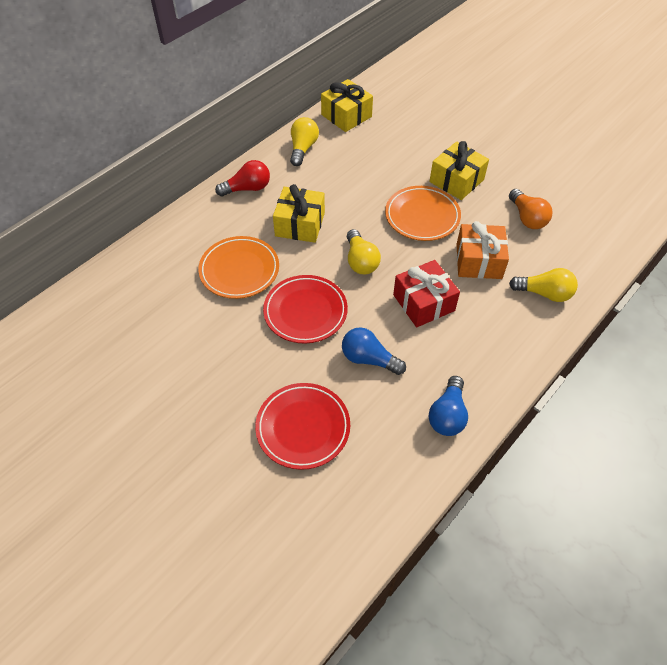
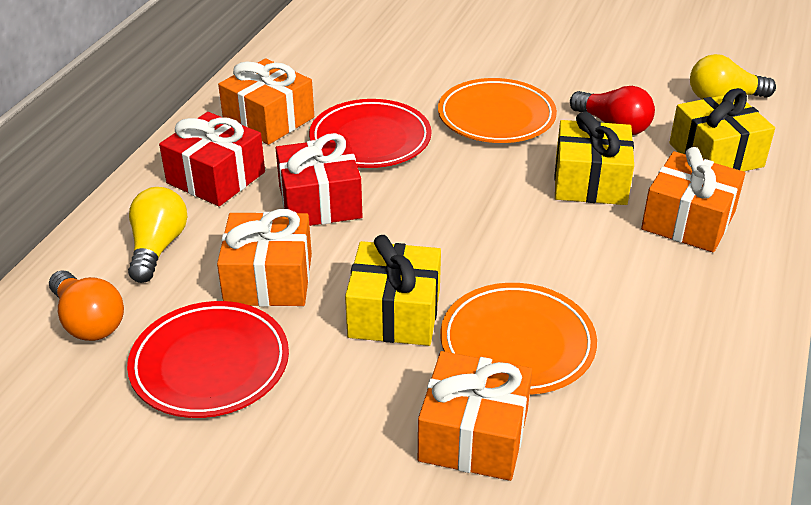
blue light bulb: 2 -> 0
orange gift: 1 -> 4
red gift: 1 -> 2
yellow light bulb: 3 -> 2

